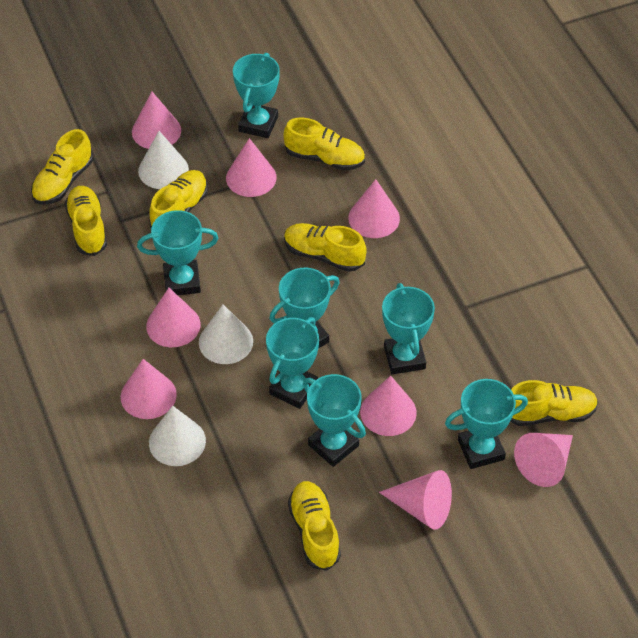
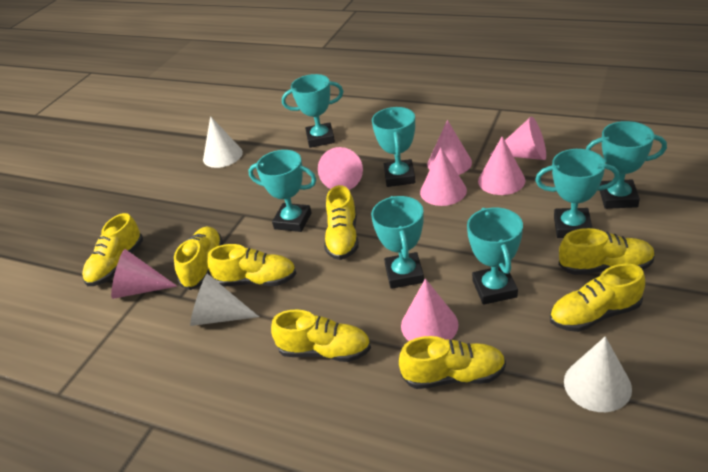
pink cone: 8 -> 7
yellow shoe: 7 -> 8

